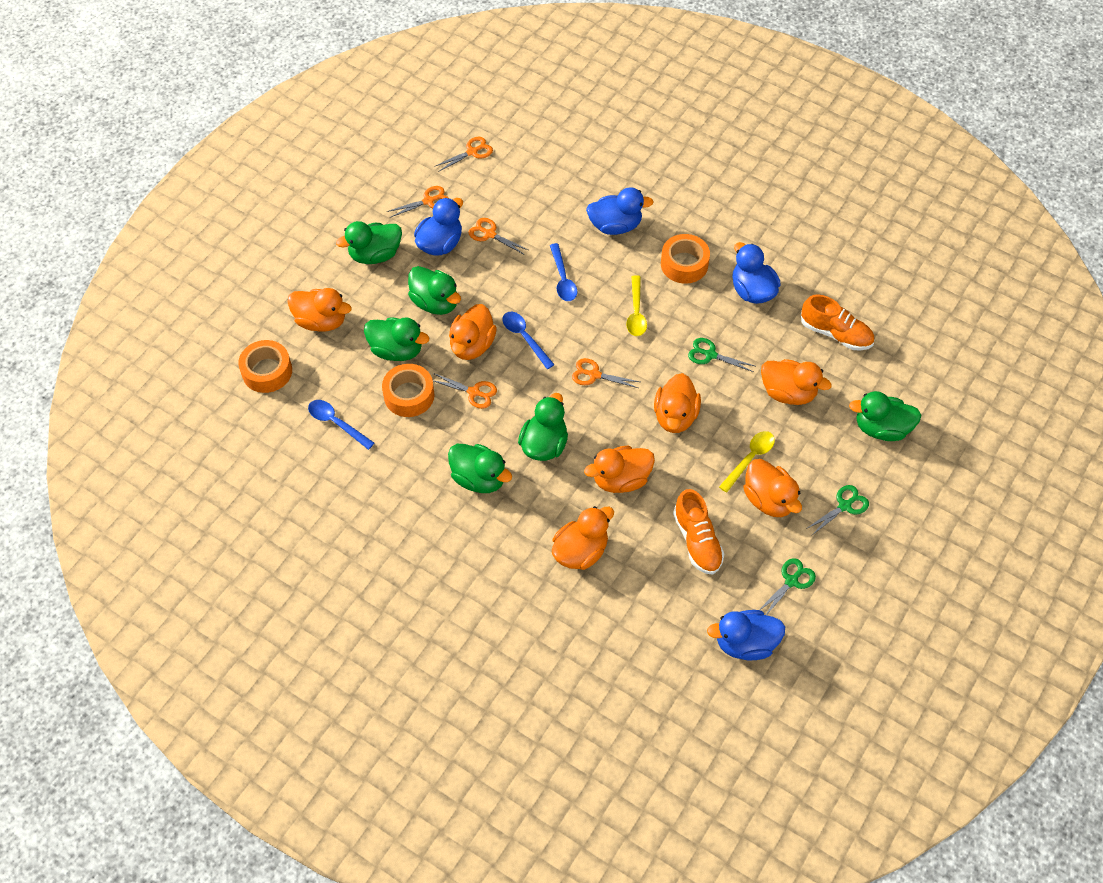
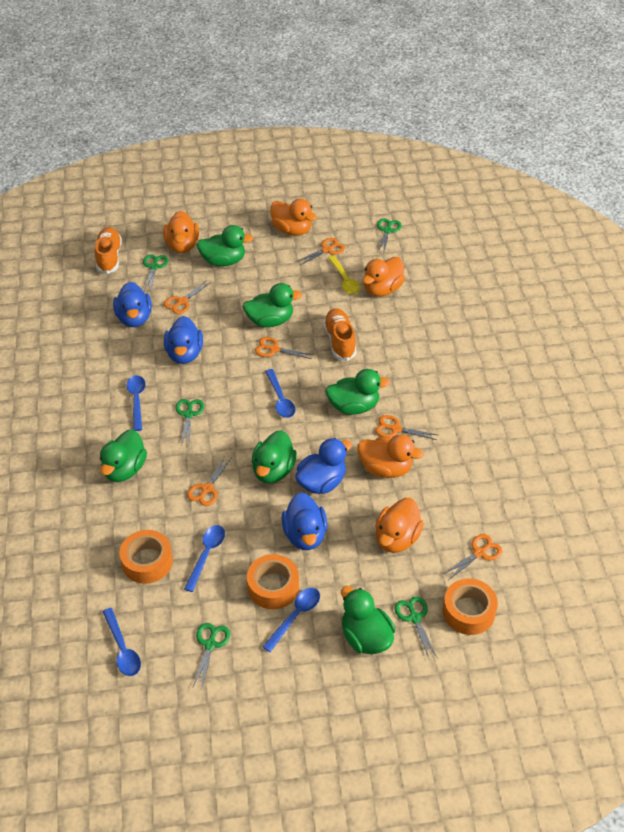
blue spoon: 3 -> 5
green scissors: 3 -> 5
orange duck: 7 -> 5
orange scissors: 5 -> 6
yellow spoon: 2 -> 1

